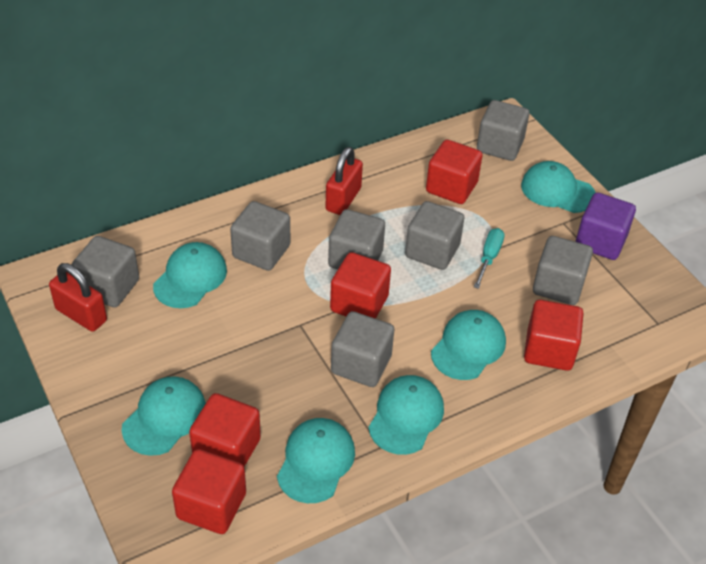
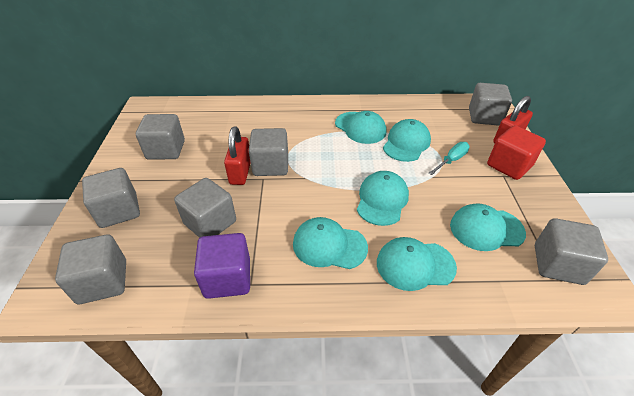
red cube: 5 -> 1

